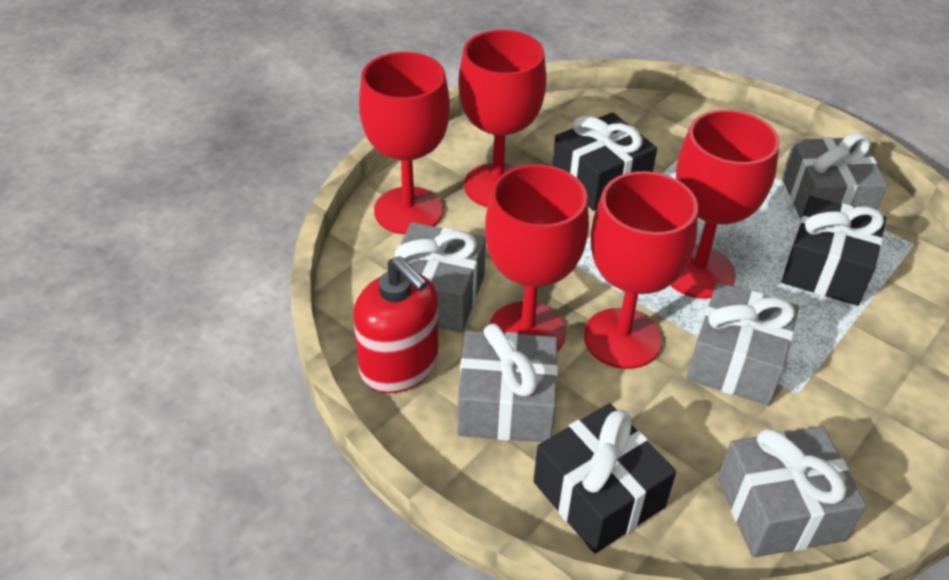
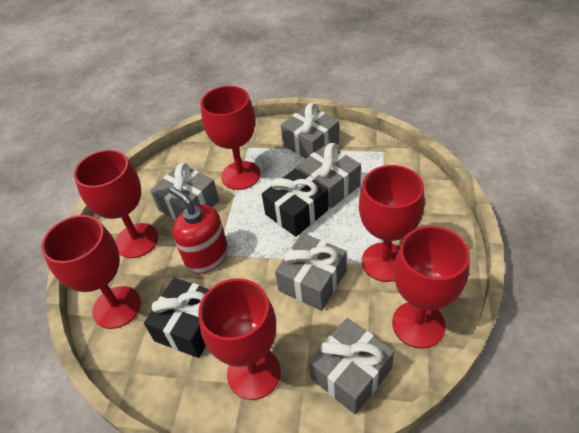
black gift: 3 -> 2
red goblet: 5 -> 6

